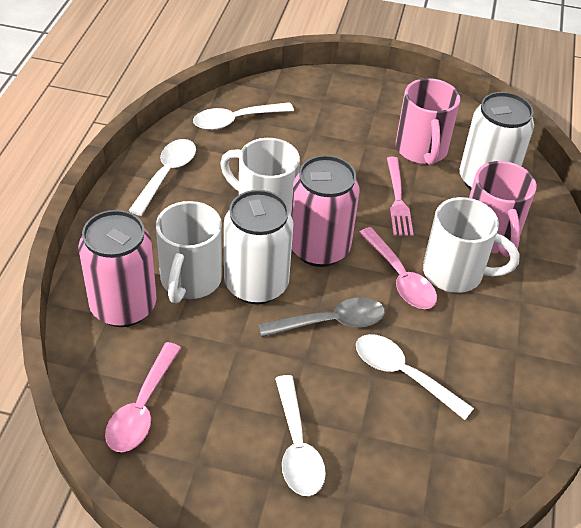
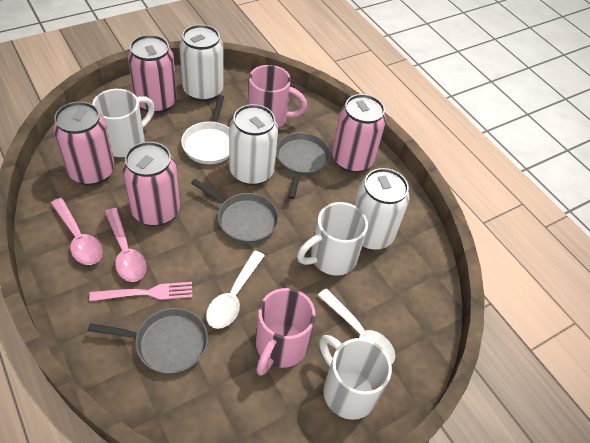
grey pan: 0 -> 3
grey spoon: 1 -> 0
pink can: 2 -> 4
white can: 2 -> 3
white pan: 0 -> 1
white spoon: 4 -> 2

